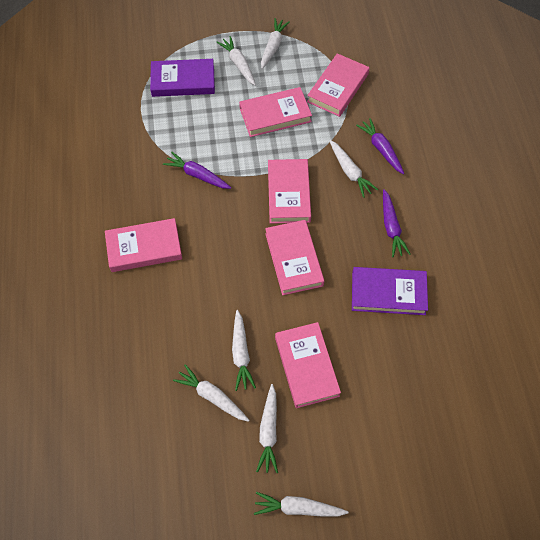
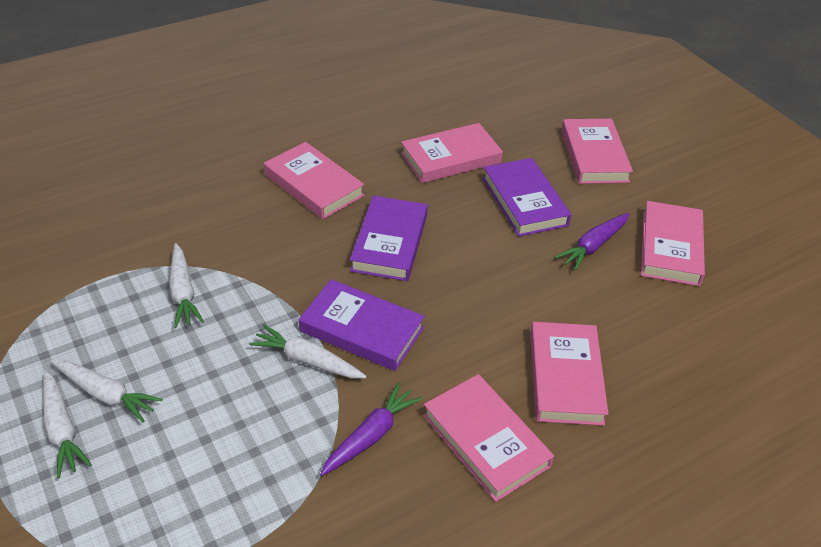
purple book: 2 -> 3
purple carrot: 3 -> 2
white carrot: 7 -> 4

